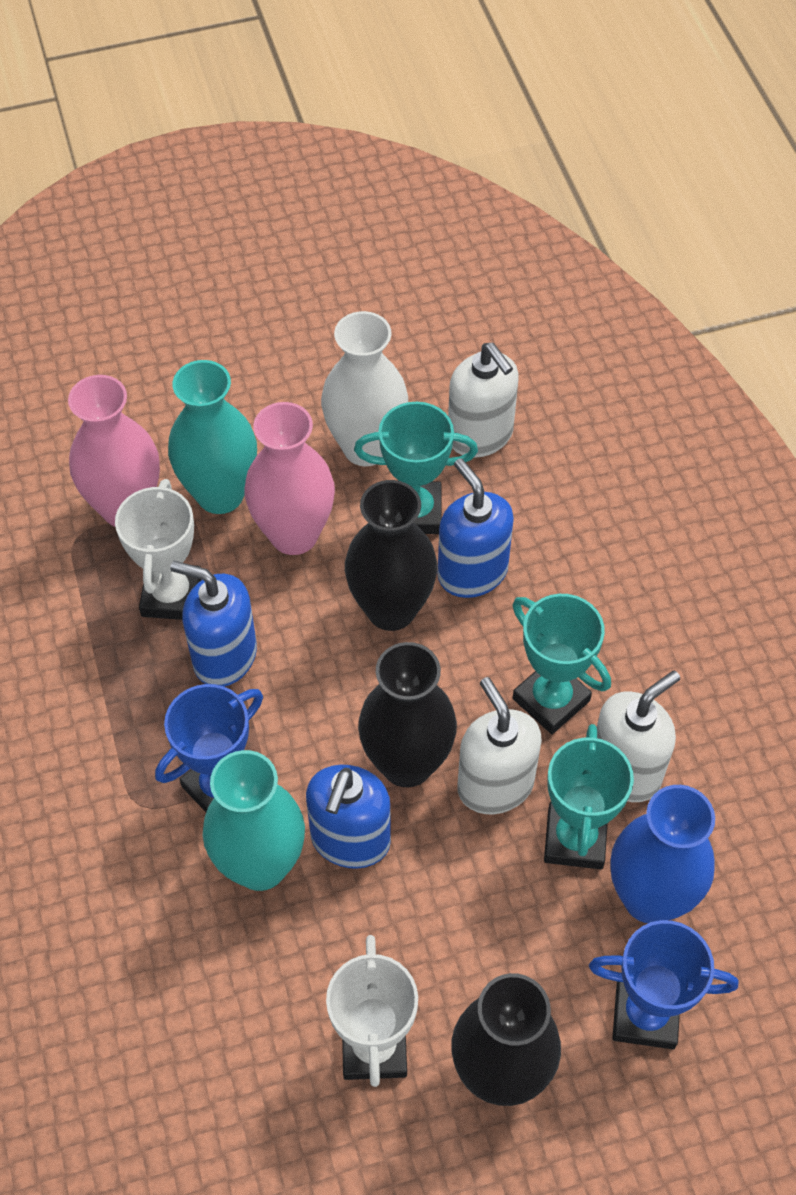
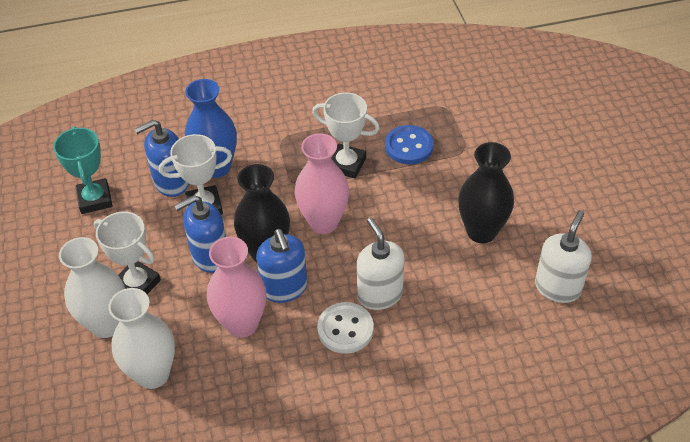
black vase: 3 -> 2
blue button: 0 -> 1
blue trophy: 2 -> 0
turquoise trophy: 3 -> 1
turquoise vase: 2 -> 0
white button: 0 -> 1
white soap dispenser: 3 -> 2
white trophy: 2 -> 3
white vase: 1 -> 2

